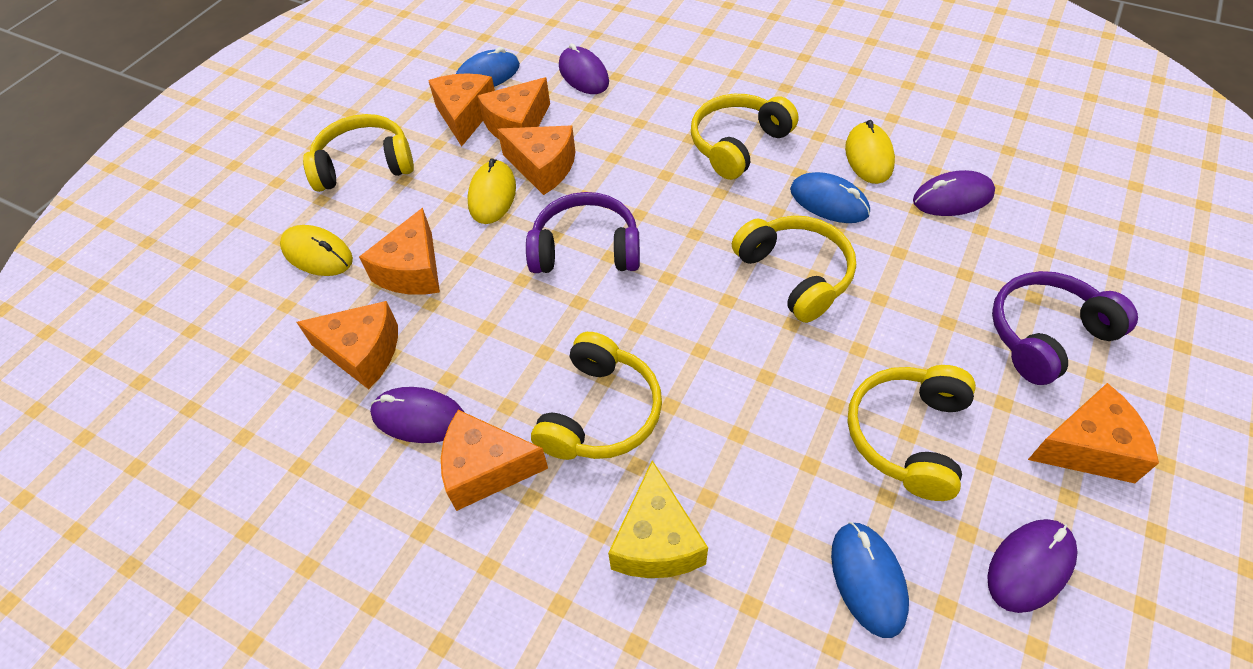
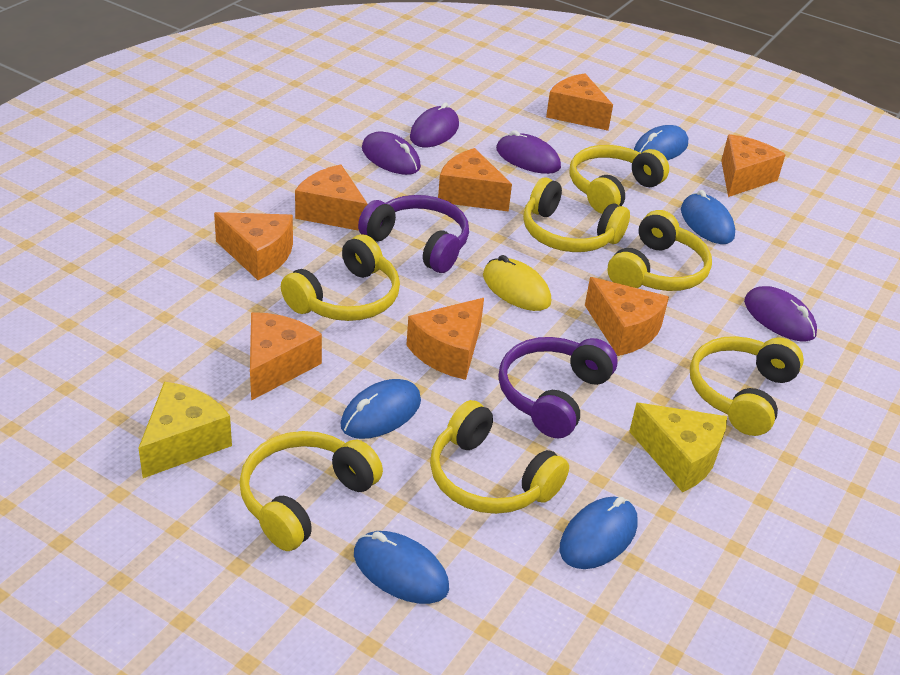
blue mouse: 3 -> 5
orange cheese: 7 -> 8
yellow cheese: 1 -> 2
yellow headphones: 5 -> 7
yellow mouse: 3 -> 1

